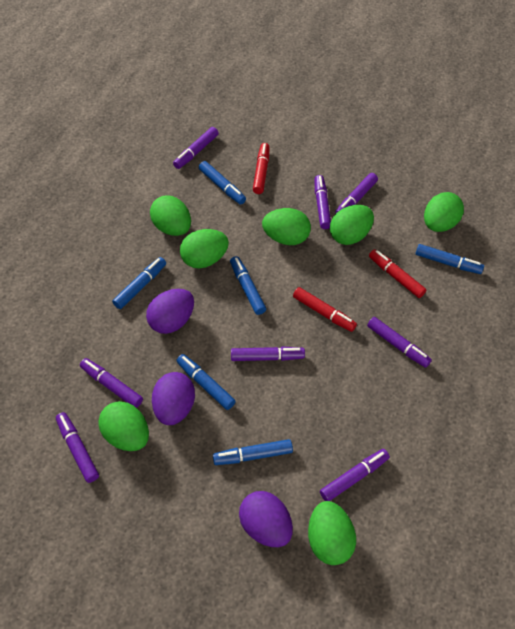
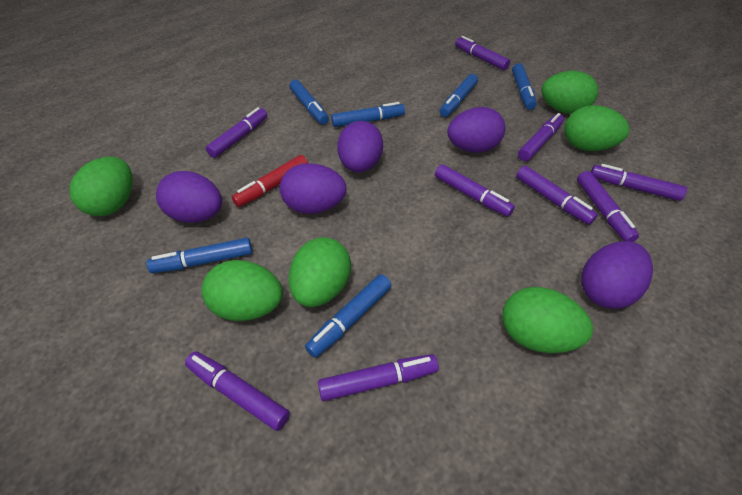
green egg: 7 -> 6
purple egg: 3 -> 5
purple marker: 8 -> 9
red marker: 3 -> 1

